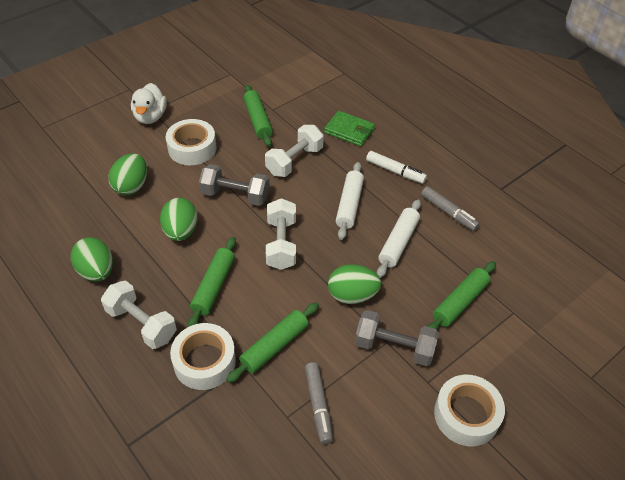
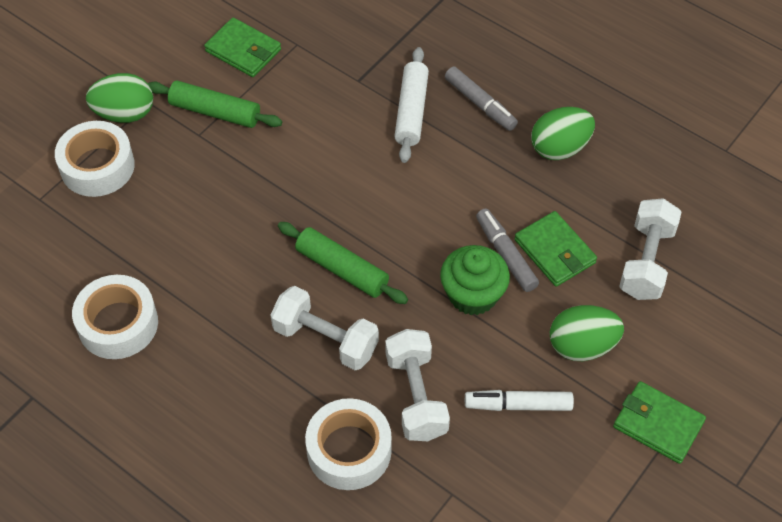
green cupcake: 0 -> 1
green egg: 4 -> 3
green rolling pin: 4 -> 2
green wallet: 1 -> 3
grey dumbbell: 2 -> 0
white duck: 1 -> 0
white rolling pin: 2 -> 1

